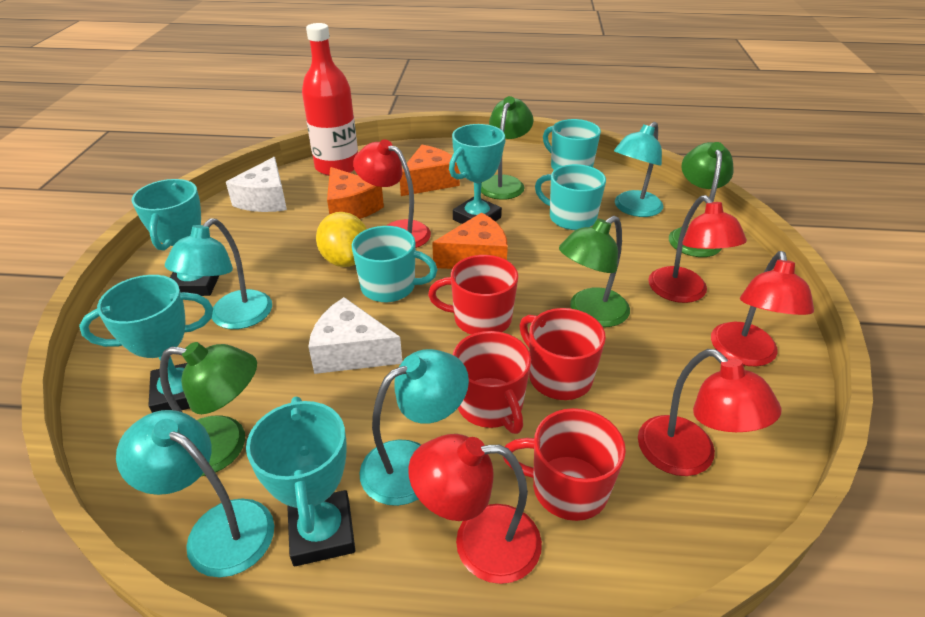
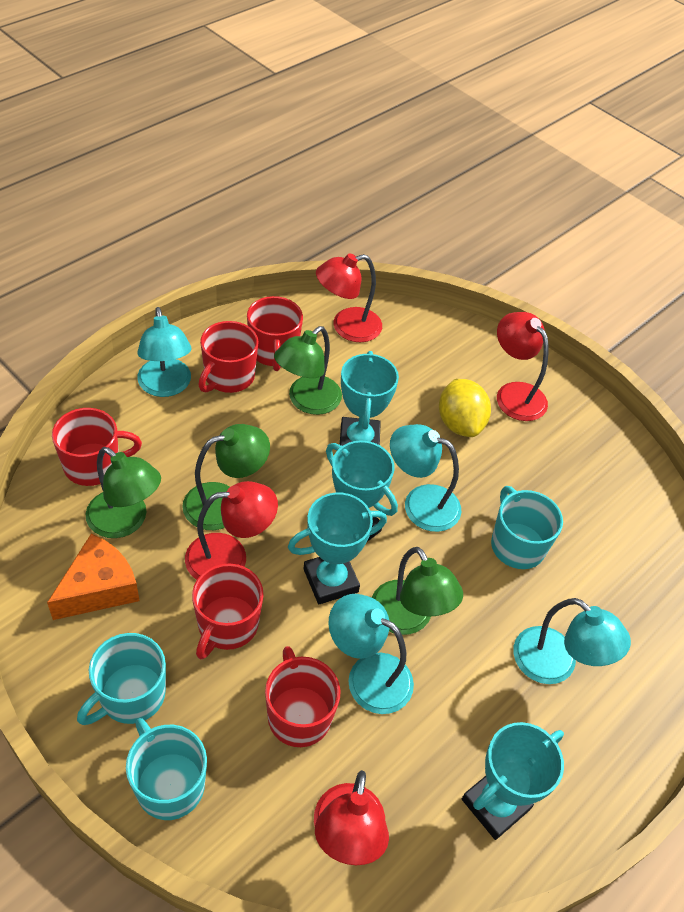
orange cheese: 3 -> 1
red bottle: 1 -> 0
red lamp: 5 -> 4
red mug: 4 -> 5
white cheese: 2 -> 0

